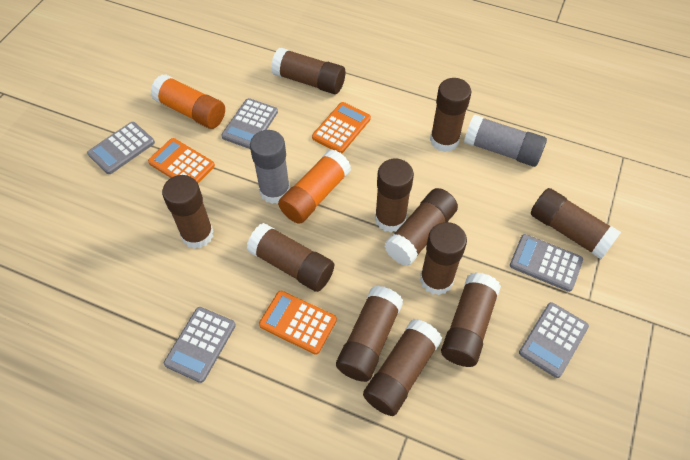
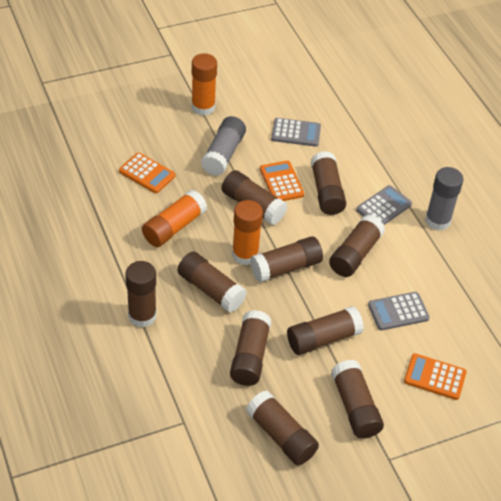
brown glue stick: 11 -> 10
grey calculator: 5 -> 3
orange glue stick: 2 -> 3

